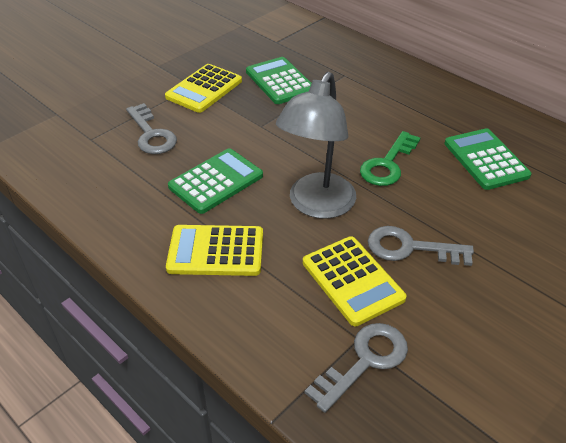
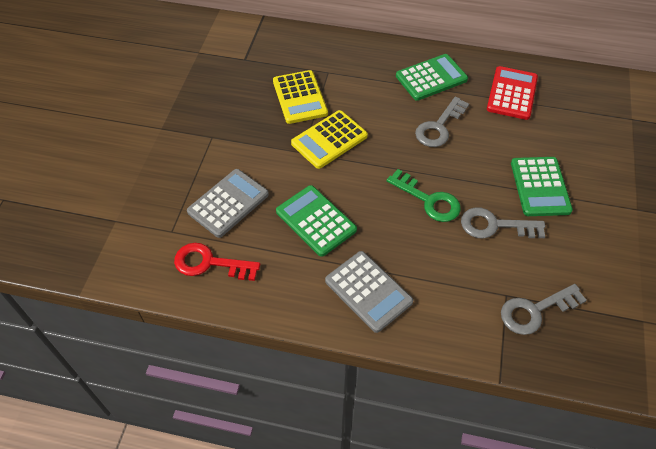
grey calculator: 0 -> 2
grey lamp: 1 -> 0
red calculator: 0 -> 1
red key: 0 -> 1
yellow calculator: 3 -> 2

